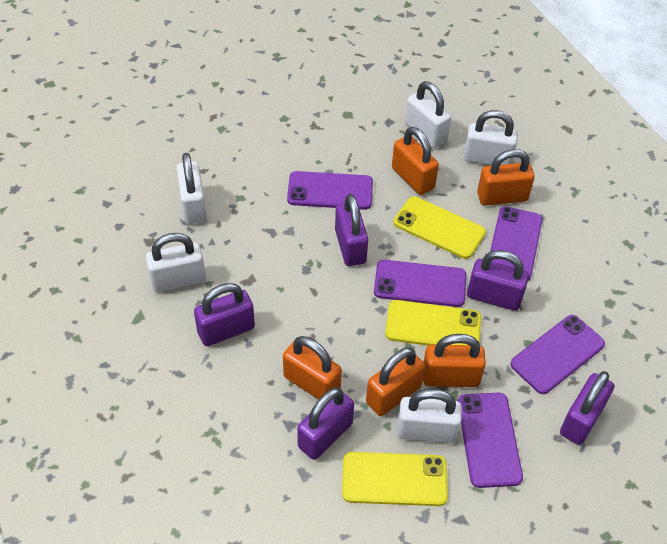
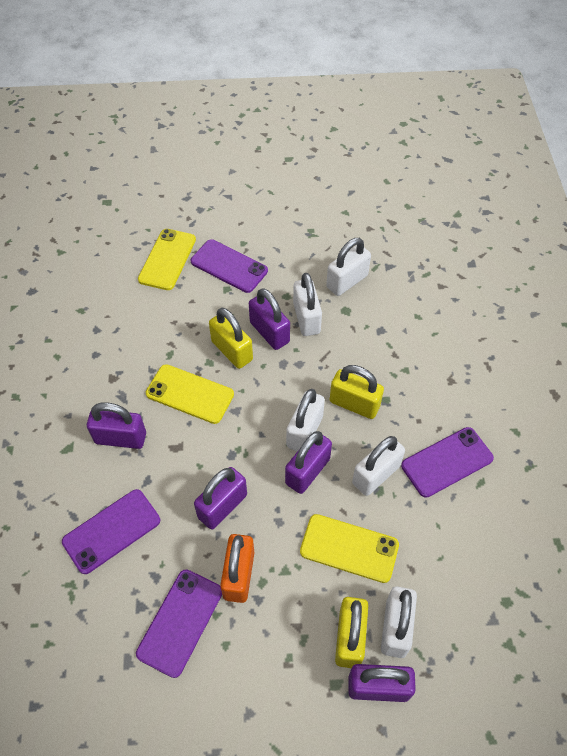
orange padlock: 5 -> 1
purple phone: 5 -> 4
yellow padlock: 0 -> 3

